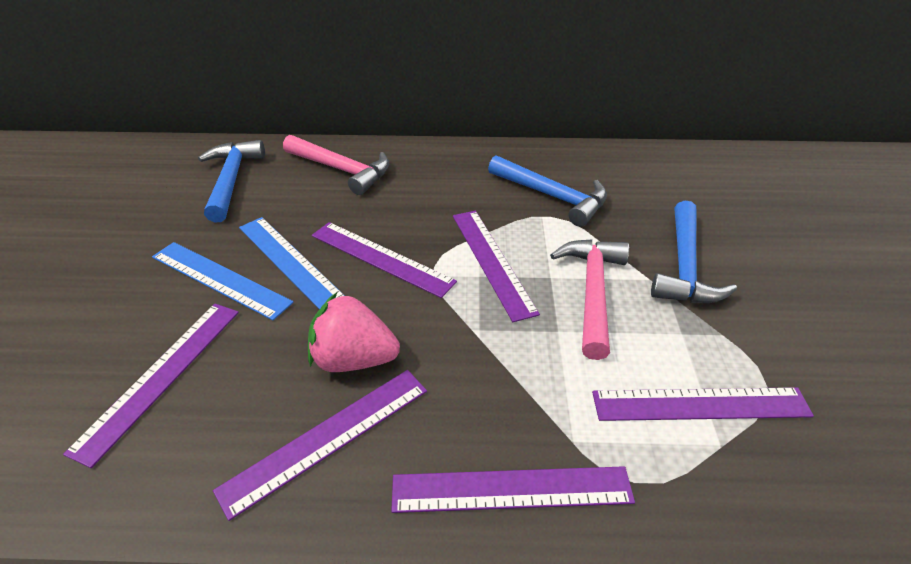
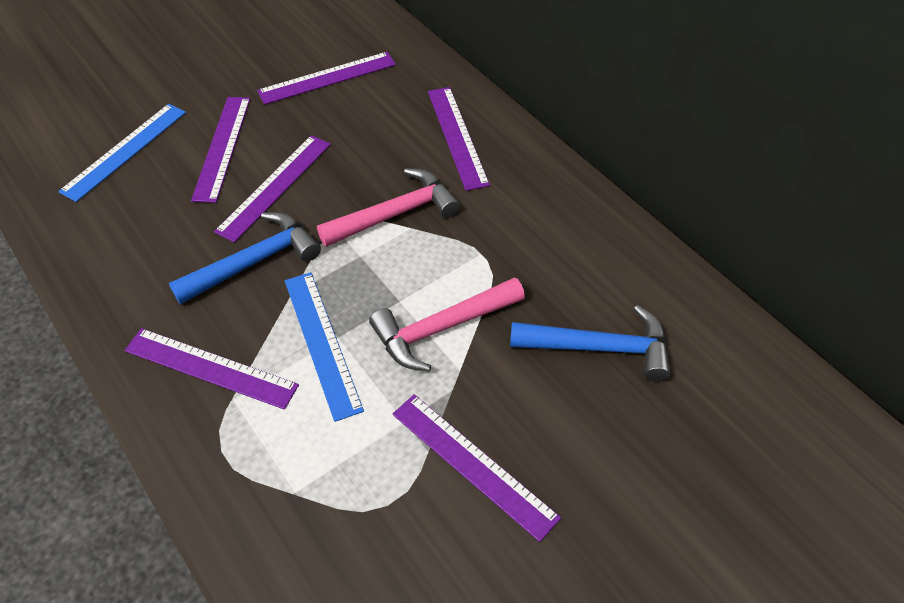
blue hammer: 3 -> 2
pink strawberry: 1 -> 0

